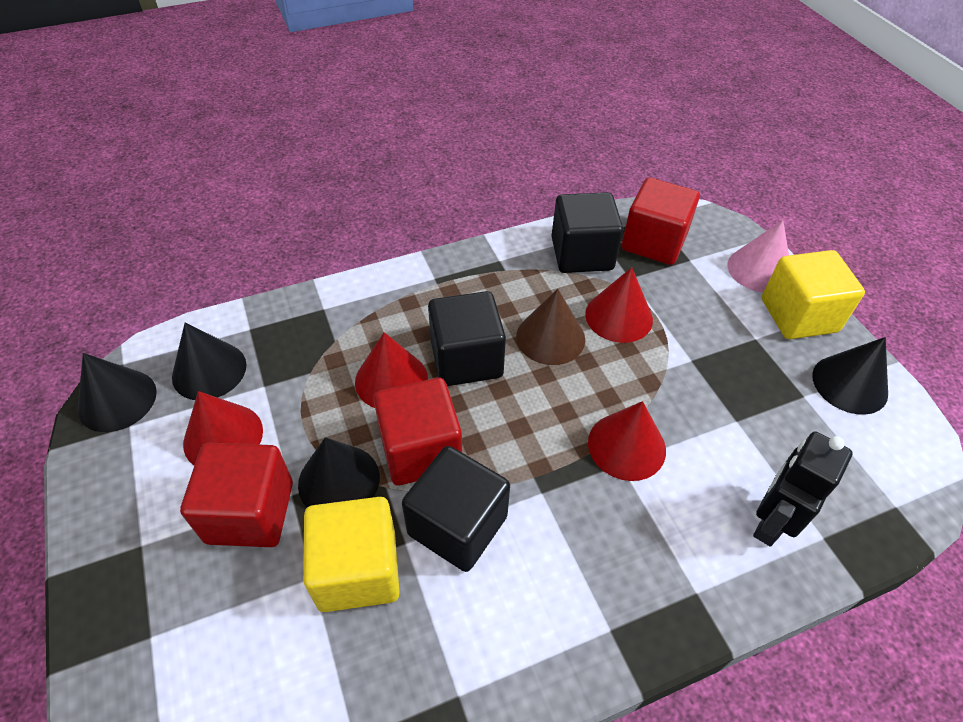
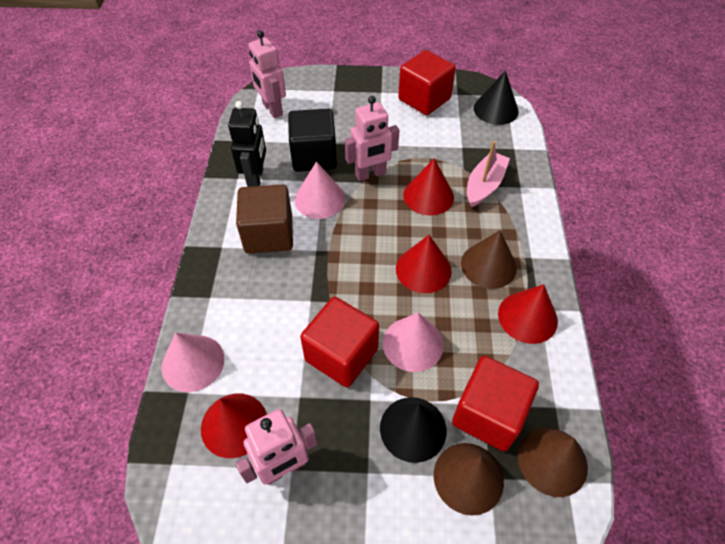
black cone: 4 -> 2
black cube: 3 -> 1
brown cone: 1 -> 3
brown cube: 0 -> 1
pink boat: 0 -> 1
pink cone: 1 -> 3
pink robot: 0 -> 3
yellow cube: 2 -> 0

